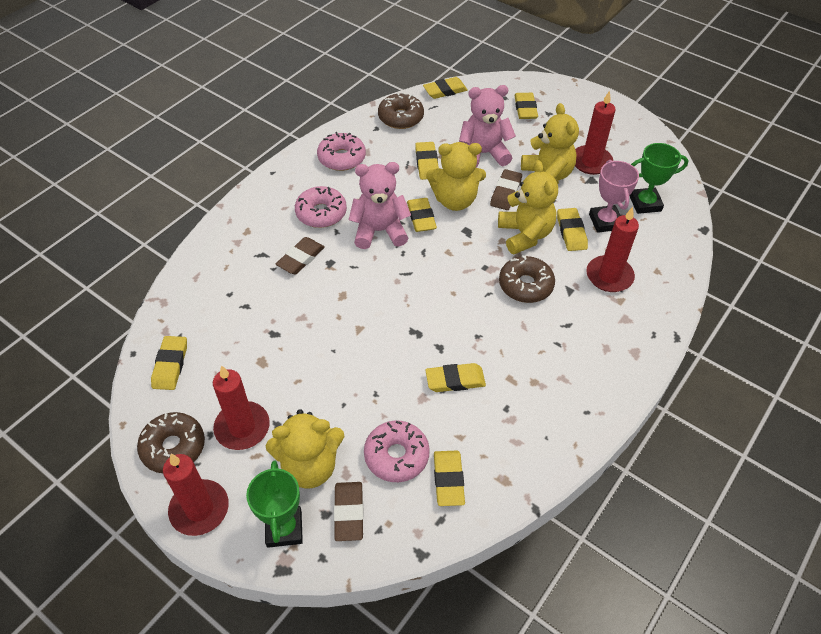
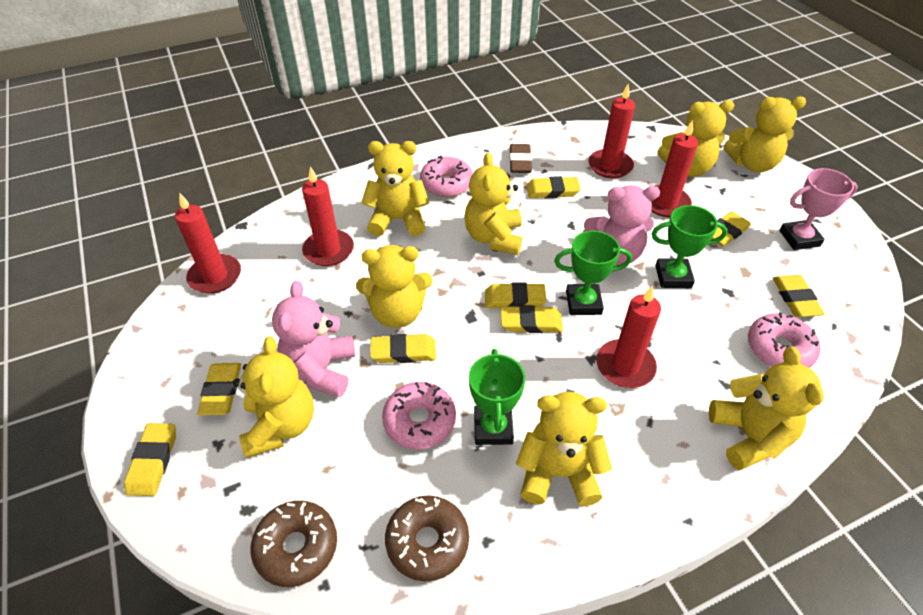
brown donut: 3 -> 2
brown eraser: 3 -> 1
green trophy: 2 -> 3
red candle: 4 -> 5
yellow teddy bear: 4 -> 8

